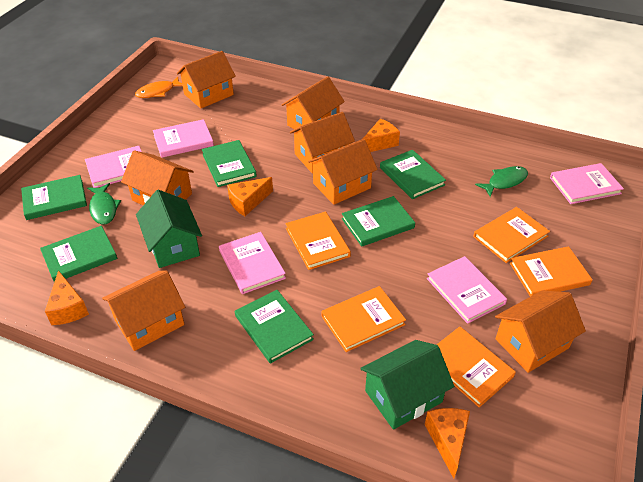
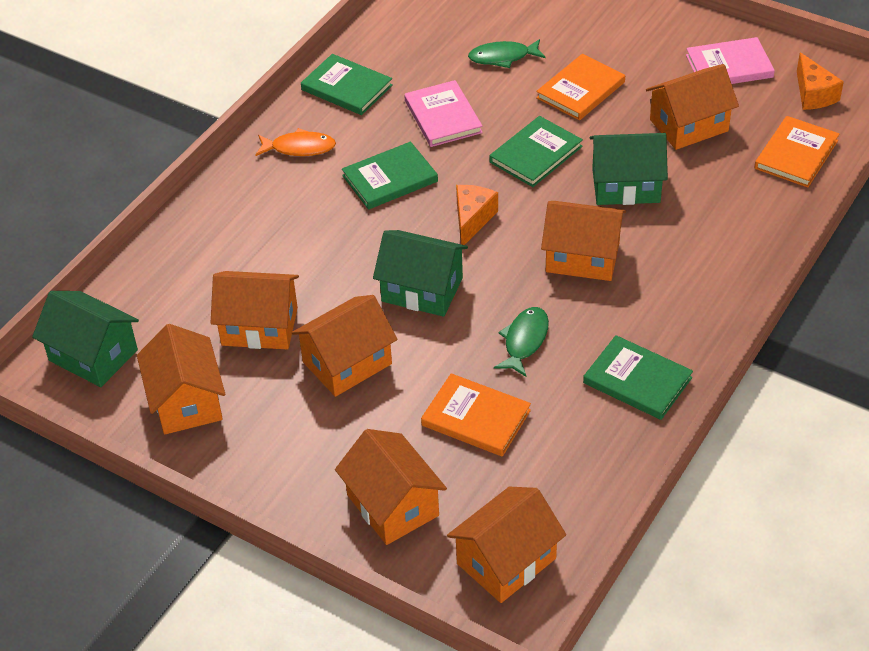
green book: 6 -> 4
green house: 2 -> 3
orange book: 5 -> 3
orange cheese: 4 -> 2
pink book: 5 -> 2

